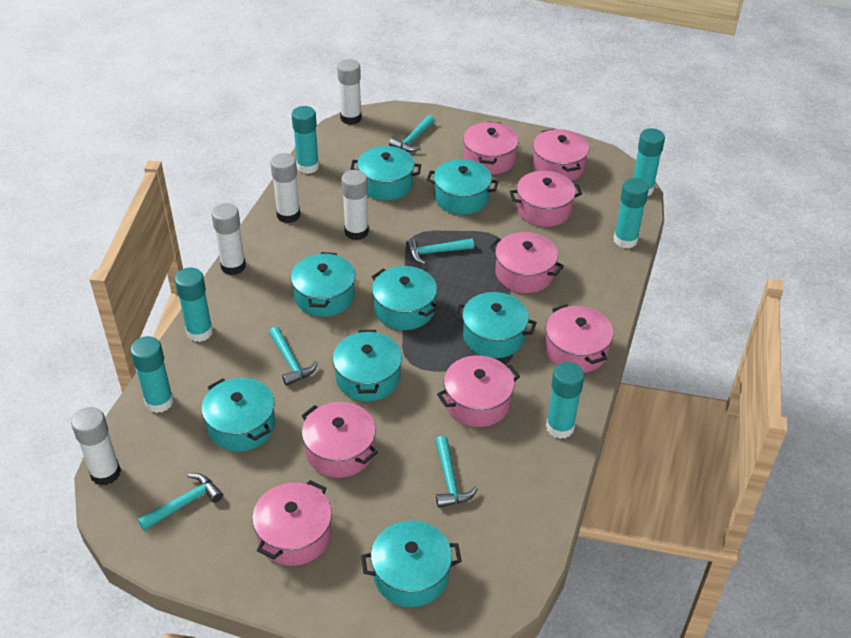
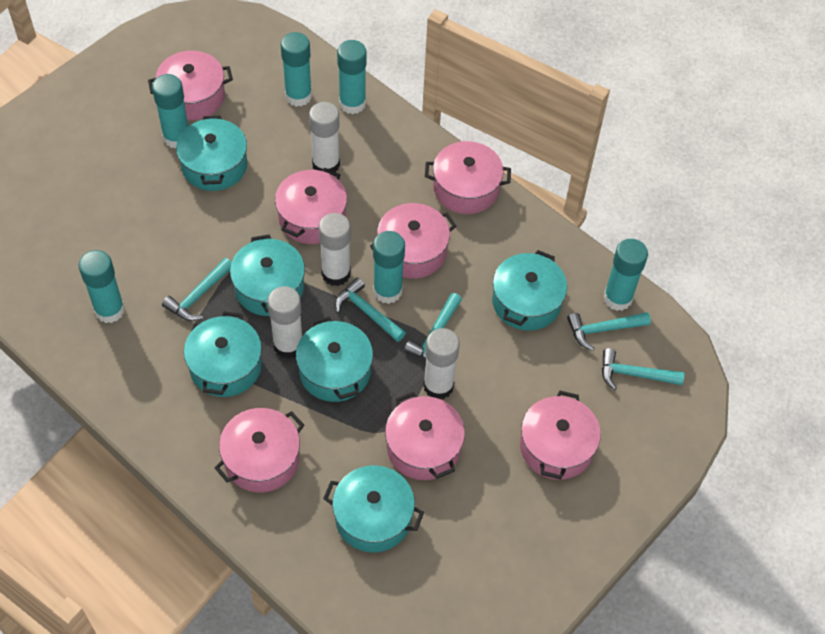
pink pot: 8 -> 7
turquoise pot: 8 -> 6
white glue stick: 5 -> 4

